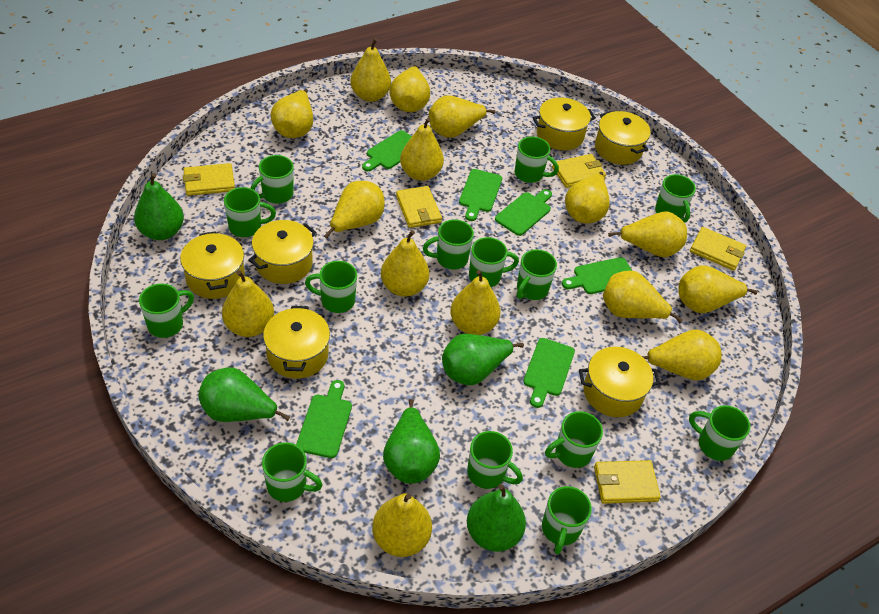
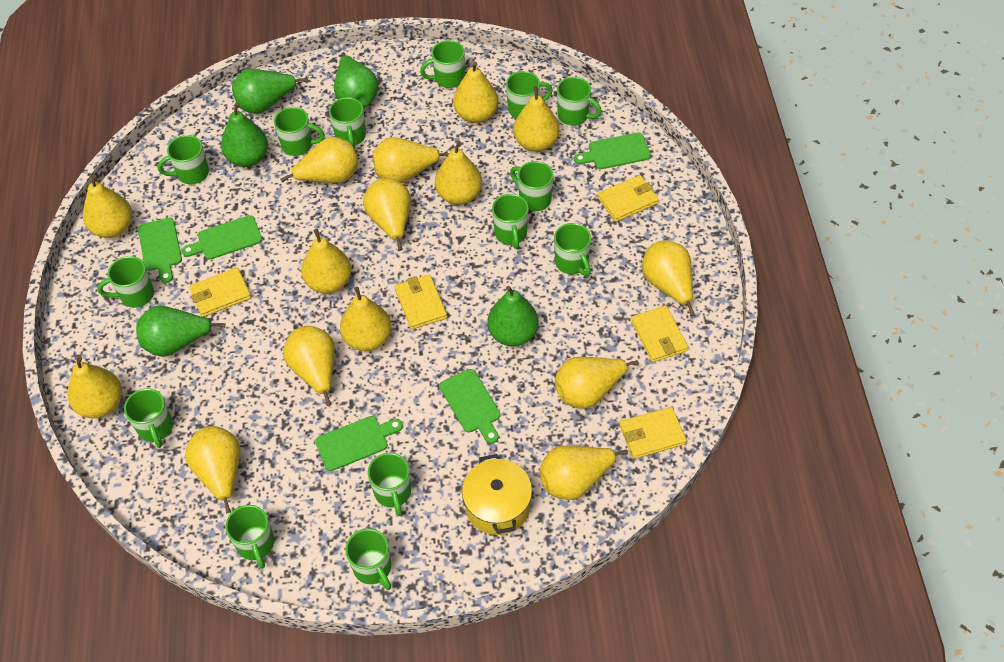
green cutting board: 6 -> 5
yellow pot: 6 -> 1

